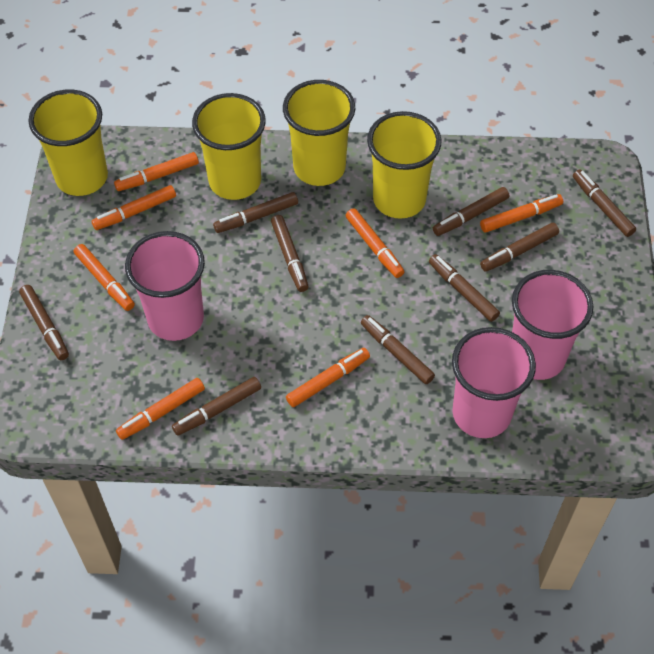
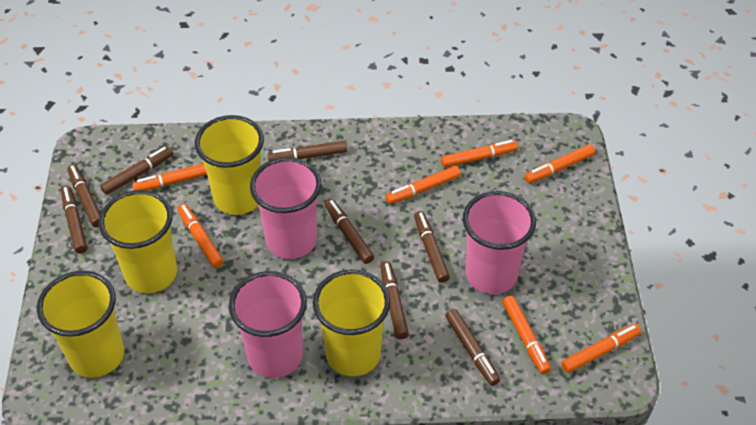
brown marker: 9 -> 8

